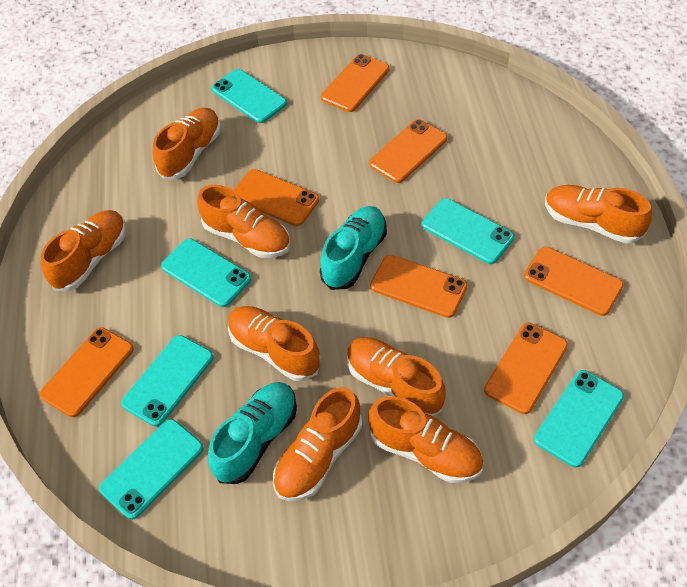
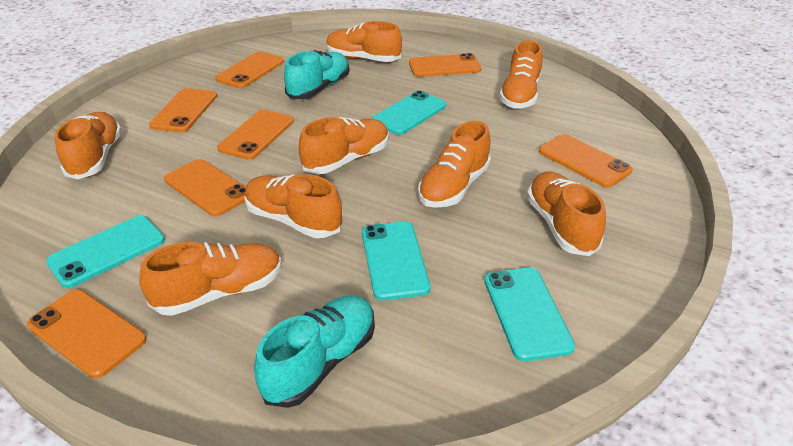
turquoise phone: 6 -> 4

